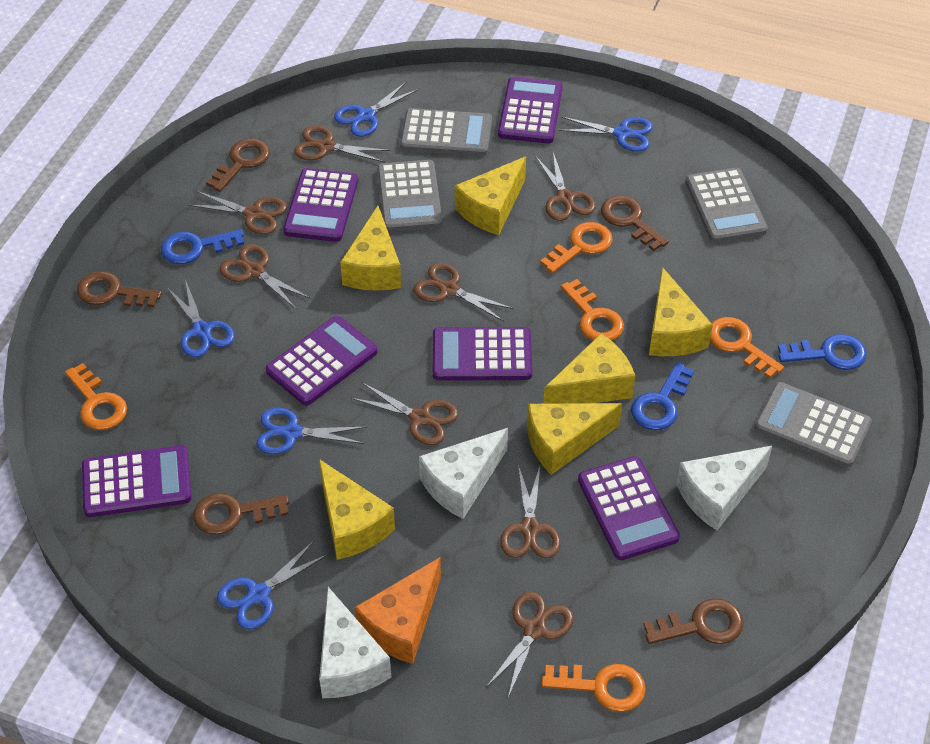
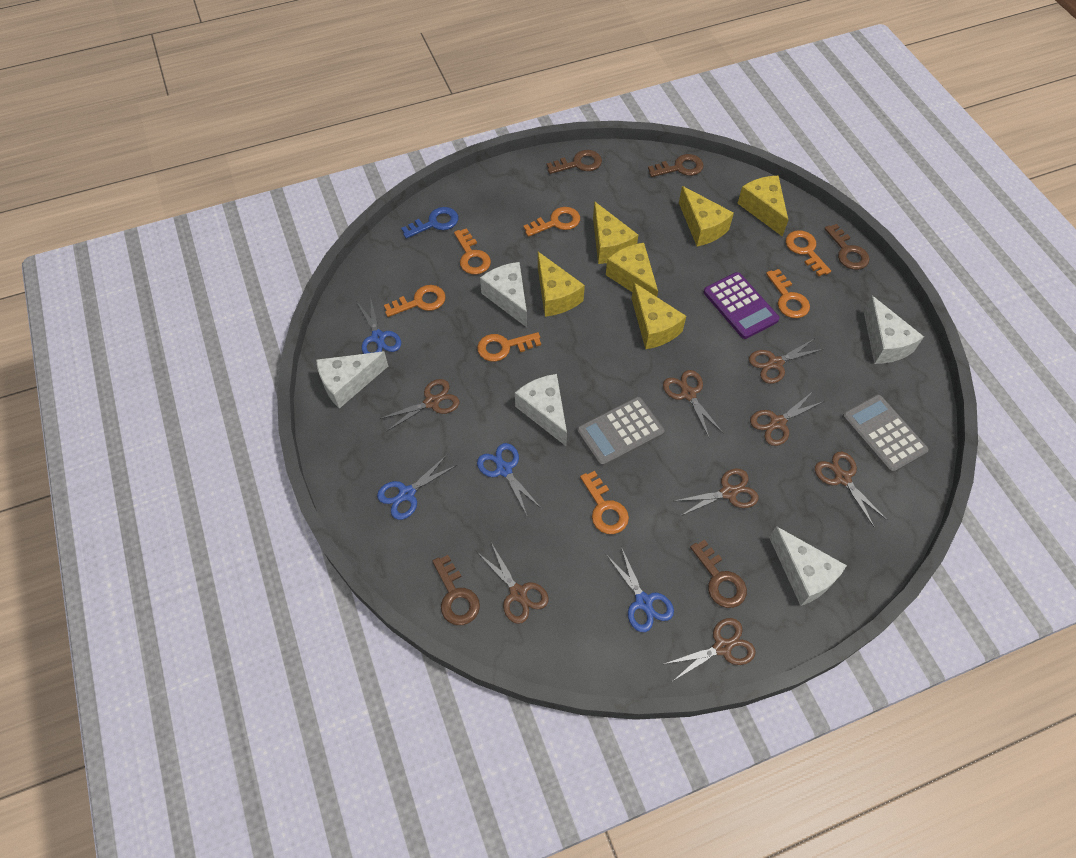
blue key: 3 -> 1
blue scissors: 5 -> 4
grey calculator: 4 -> 2
orange cheese: 1 -> 0
orange key: 5 -> 7
purple calculator: 6 -> 1
white cheese: 3 -> 5

